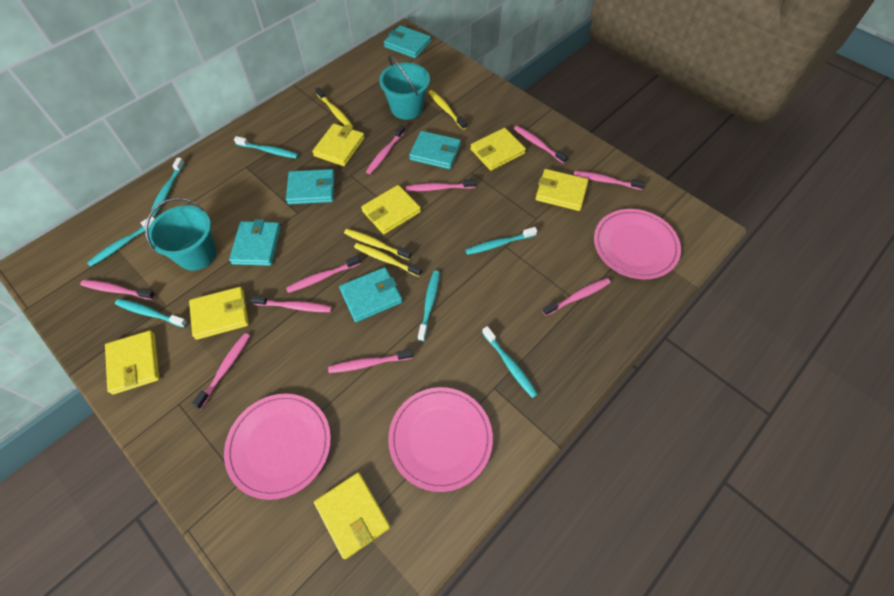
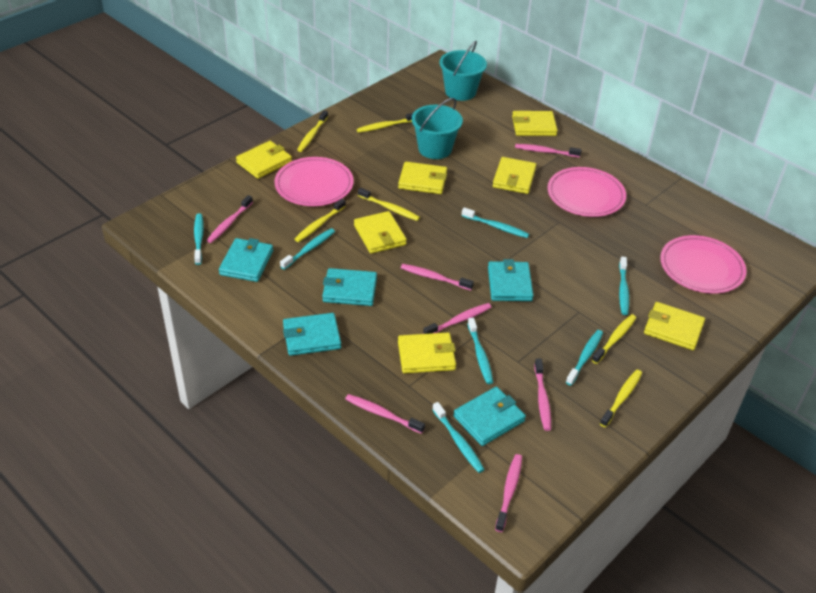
pink toothbrush: 10 -> 7
yellow toothbrush: 4 -> 6

